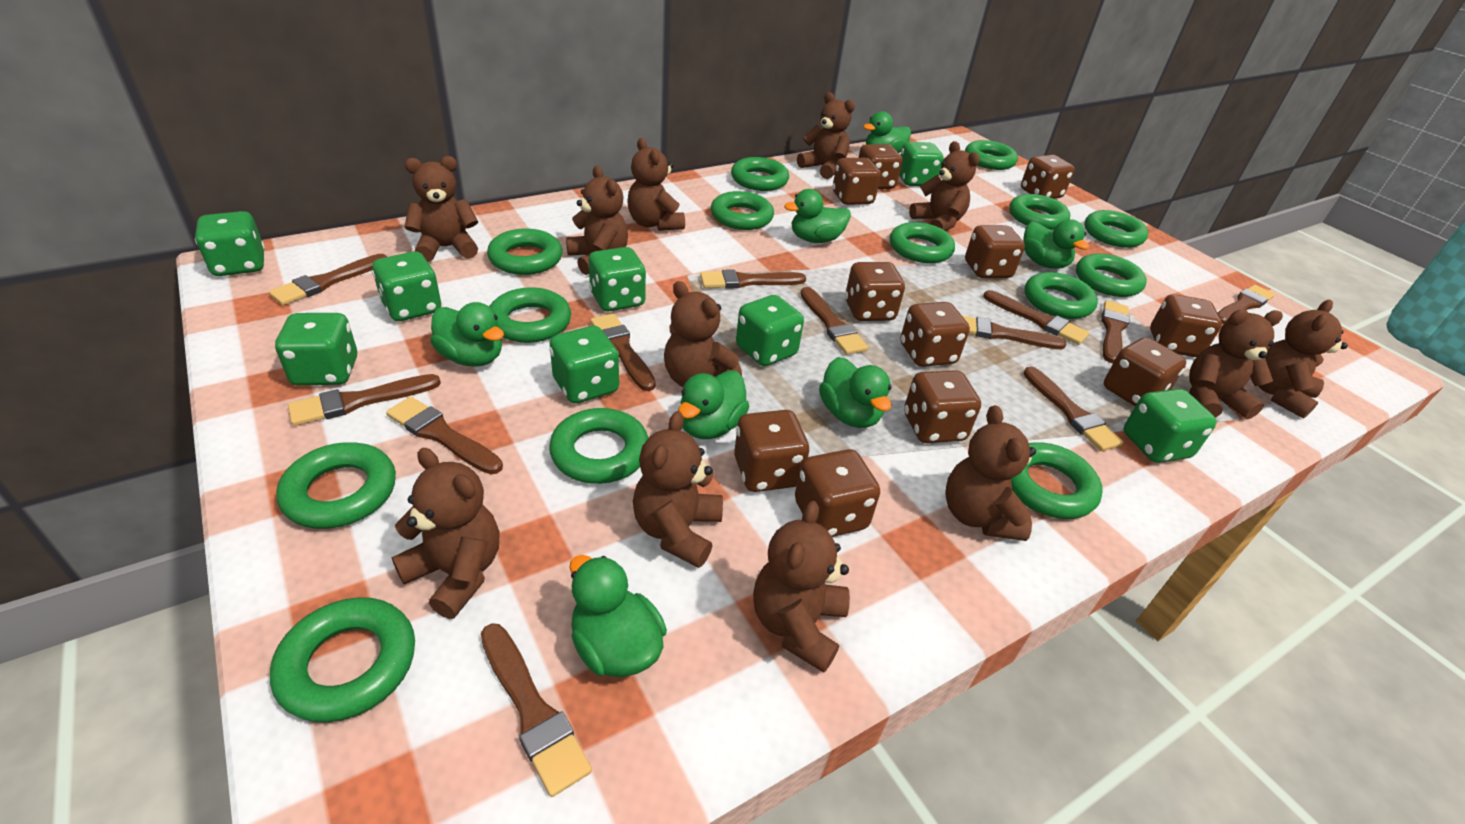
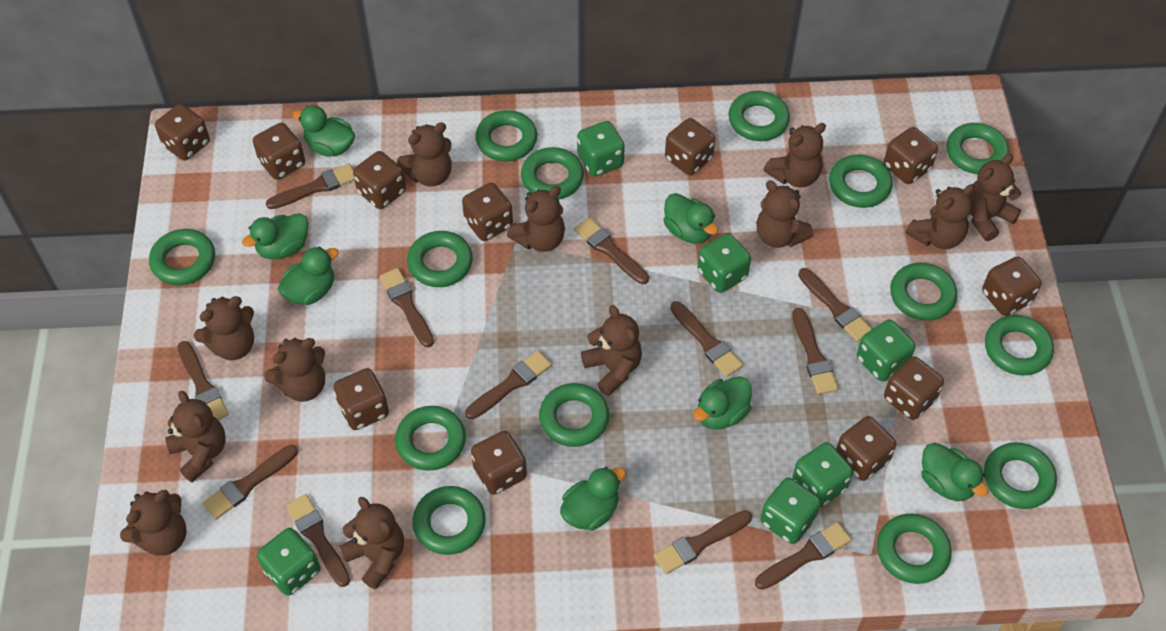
green dice: 8 -> 6

